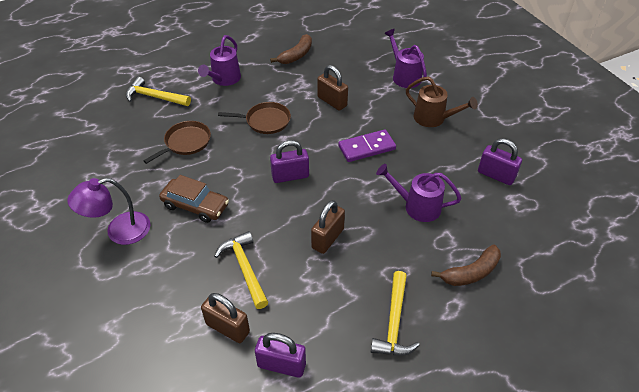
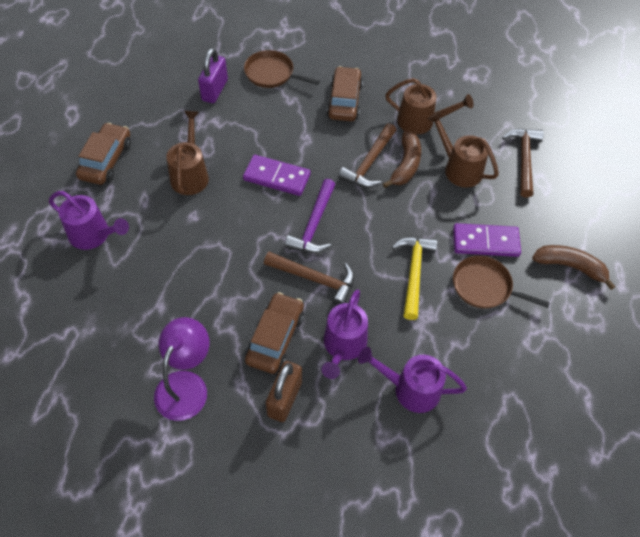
brown car: 1 -> 3
brown hammer: 0 -> 3
brown padlock: 3 -> 1
brown watering can: 1 -> 3
purple domino: 1 -> 2
purple hammer: 0 -> 1
purple padlock: 3 -> 1
yellow hammer: 3 -> 1

